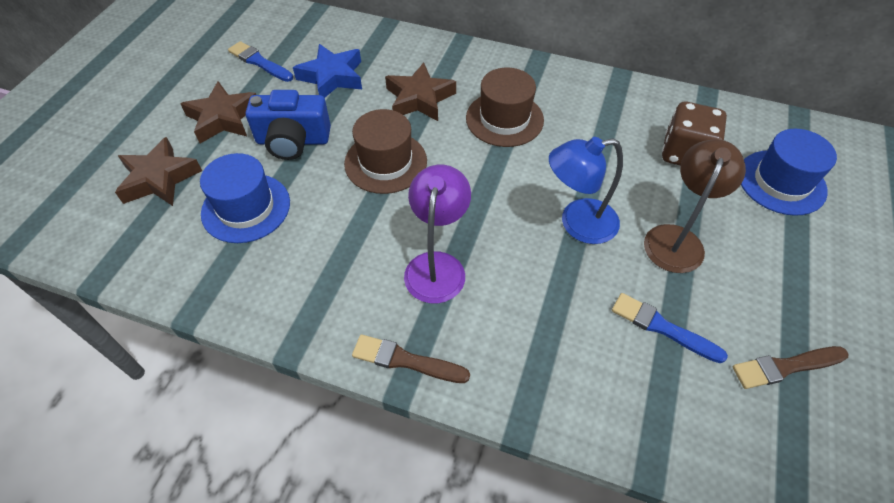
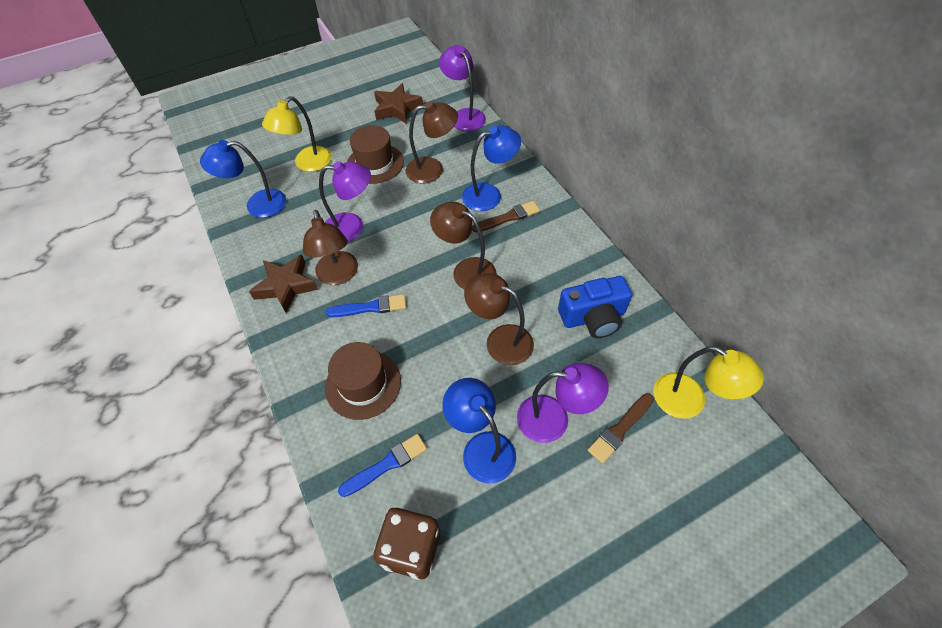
blue hat: 2 -> 0
blue lamp: 1 -> 3
blue star: 1 -> 0
brown lamp: 1 -> 4
brown star: 3 -> 2
purple lamp: 1 -> 3
yellow lamp: 0 -> 2

